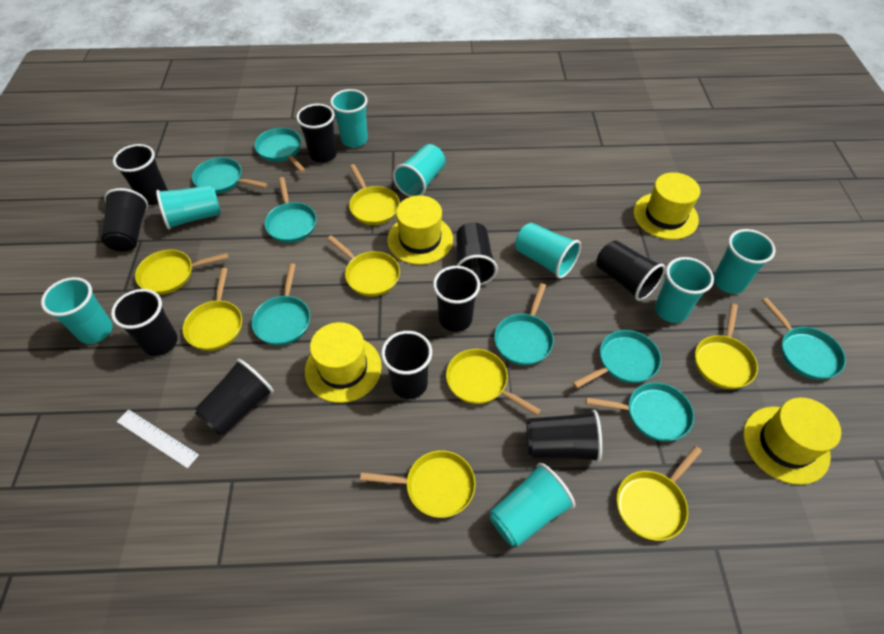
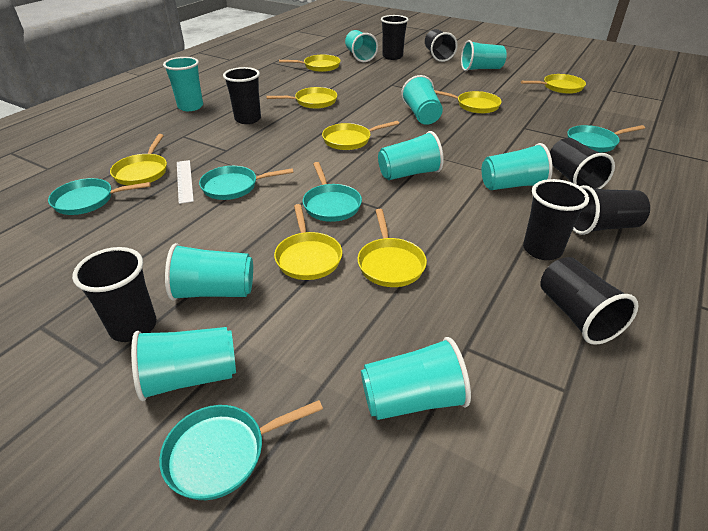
black cup: 10 -> 8
turquoise cup: 8 -> 9
turquoise pan: 8 -> 5
yellow hat: 4 -> 0

